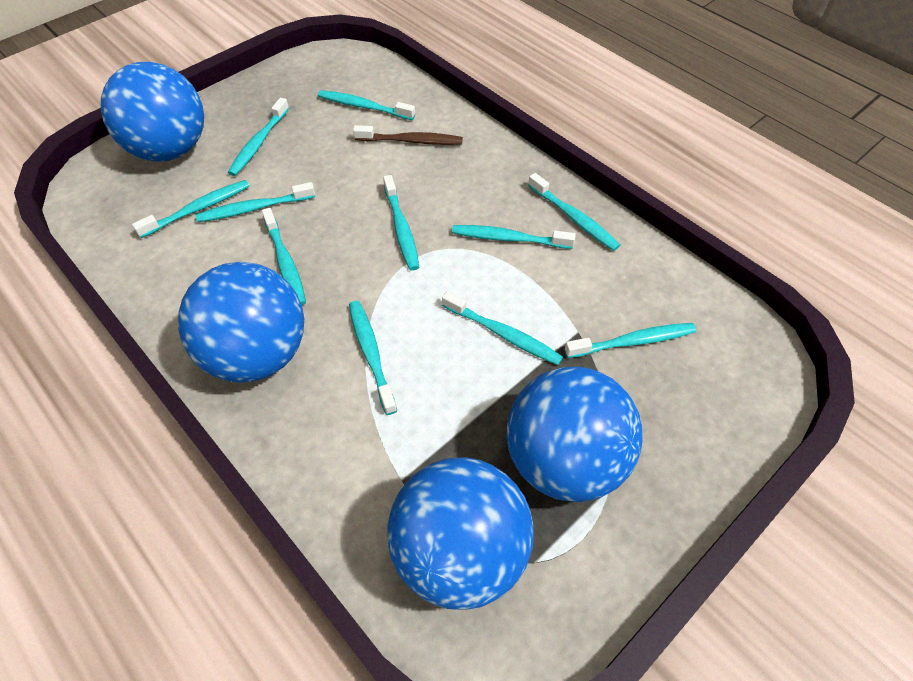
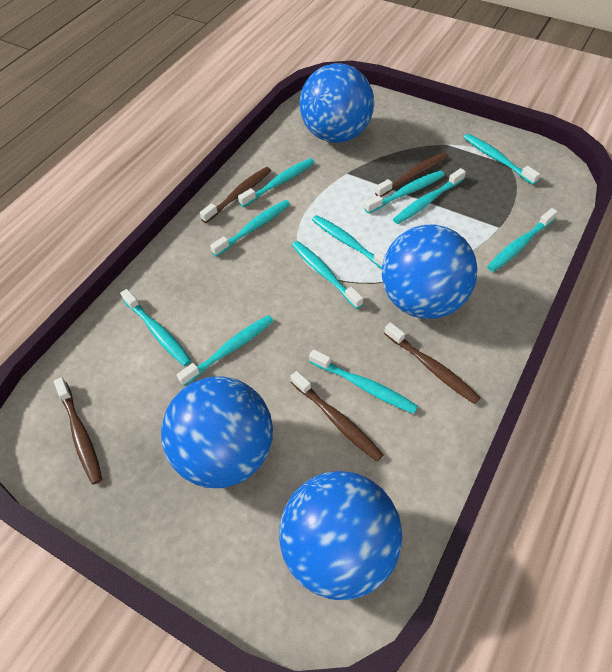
brown toothbrush: 1 -> 5

